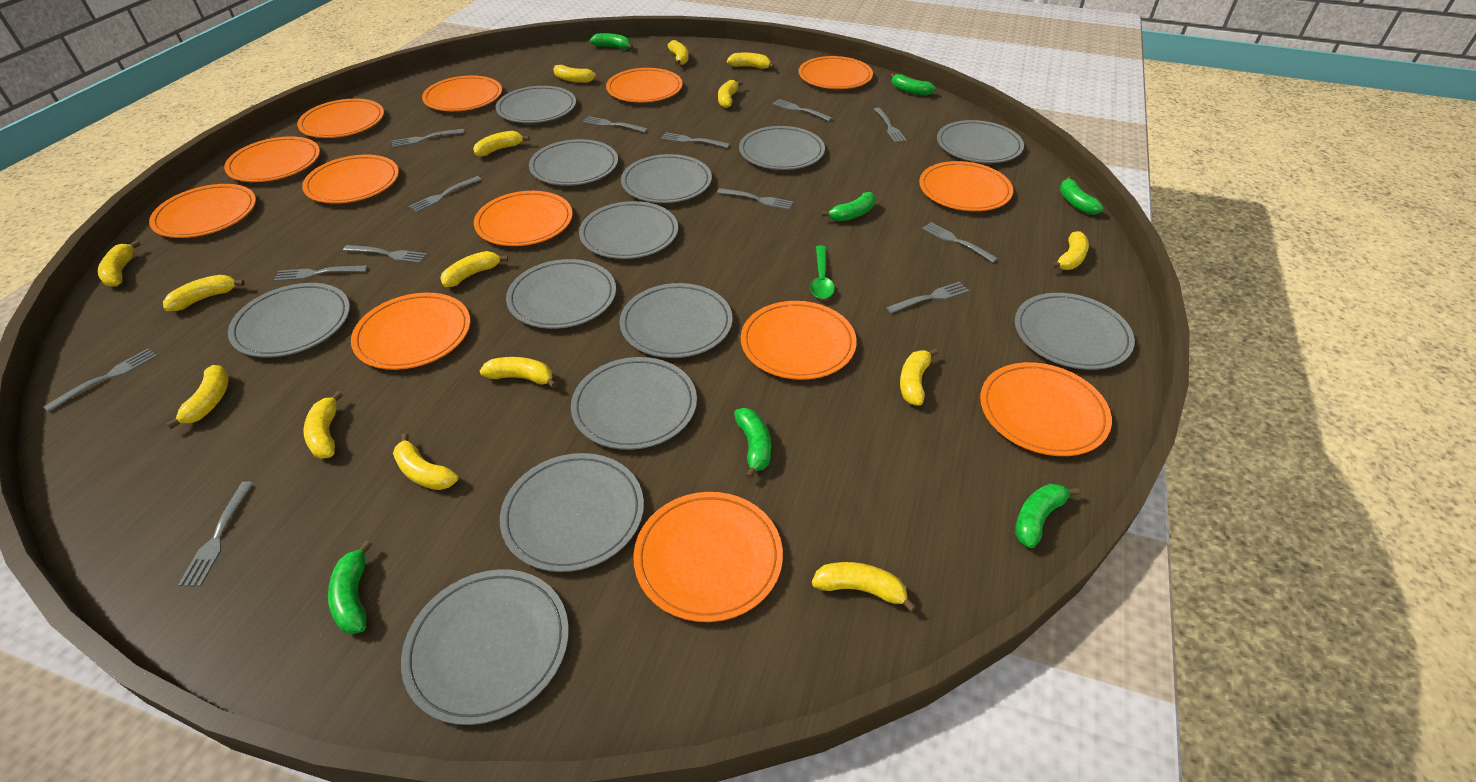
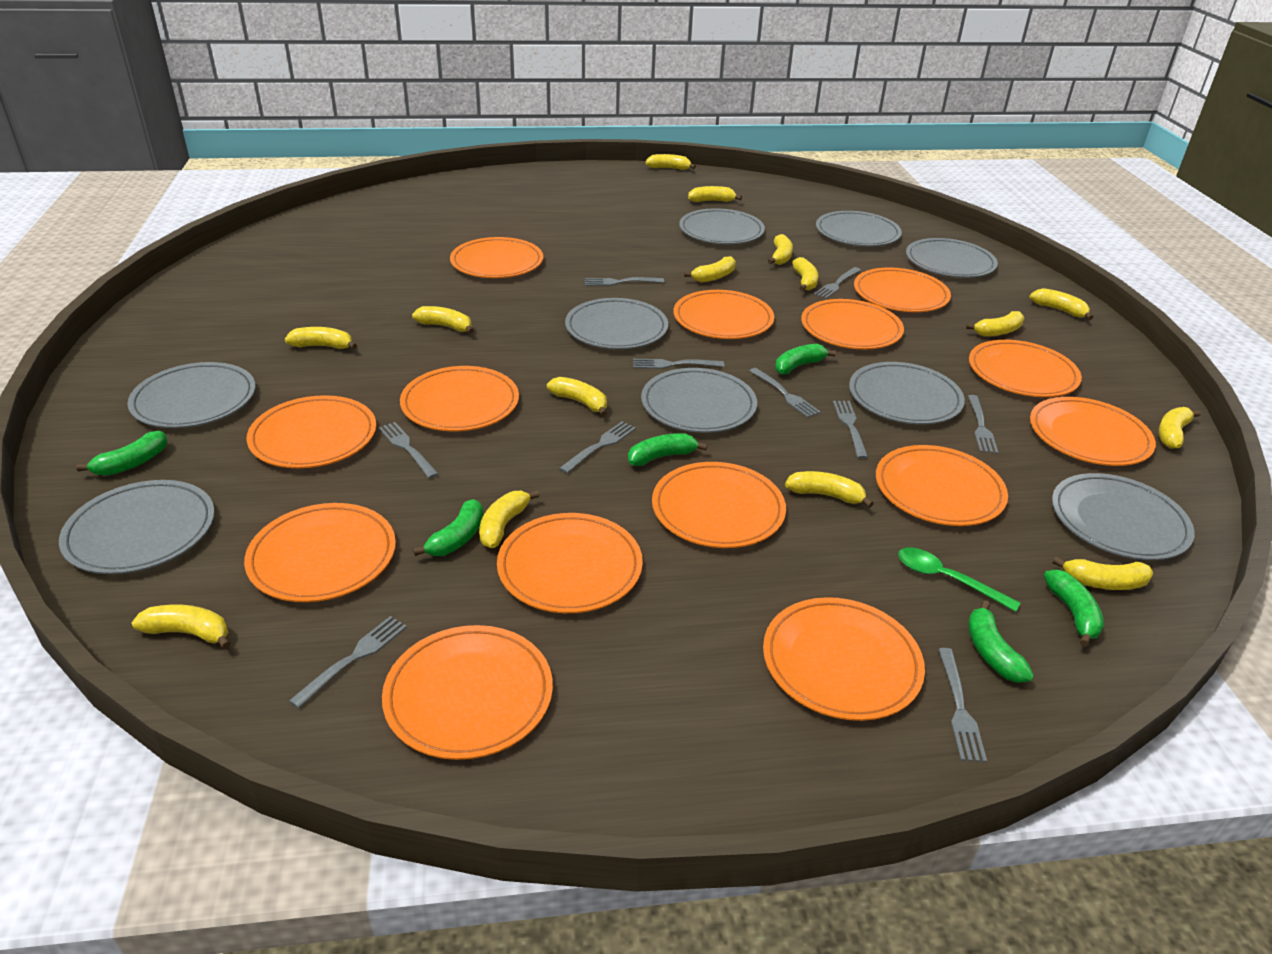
green banana: 7 -> 6
grey fork: 13 -> 10
grey plate: 13 -> 9
orange plate: 13 -> 14

